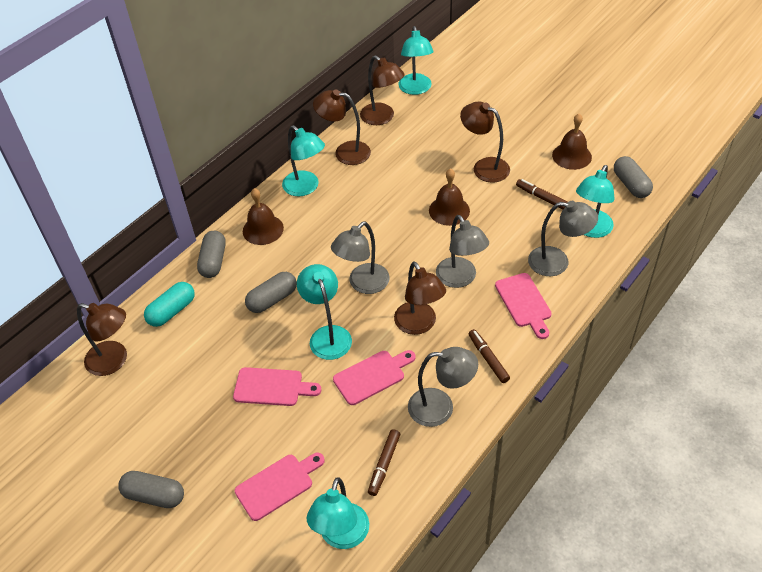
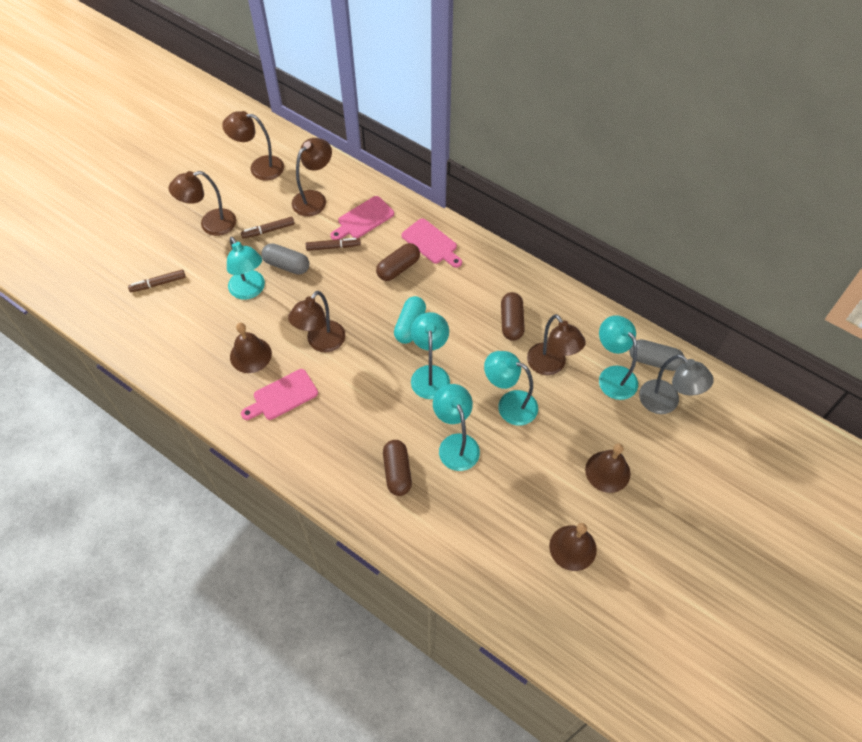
brown capsule: 0 -> 3
grey capsule: 4 -> 2
grey lamp: 4 -> 1
pink cutting board: 4 -> 3

